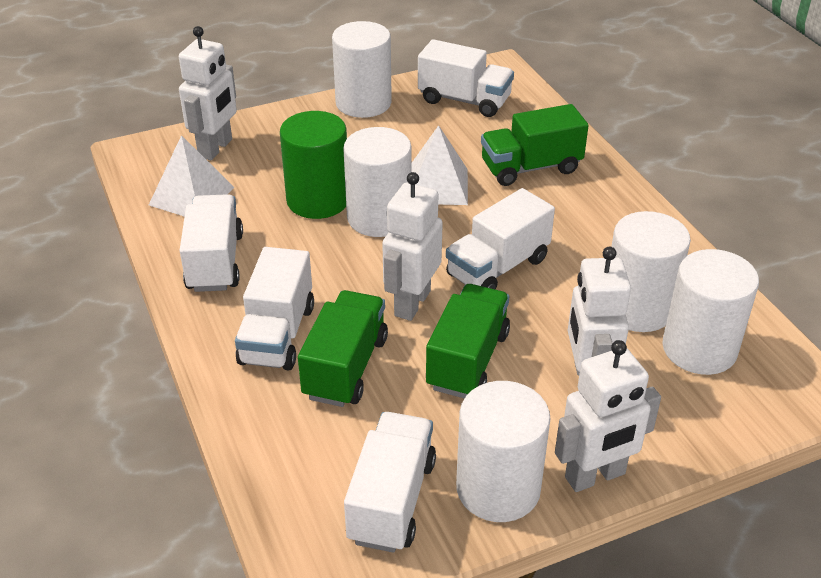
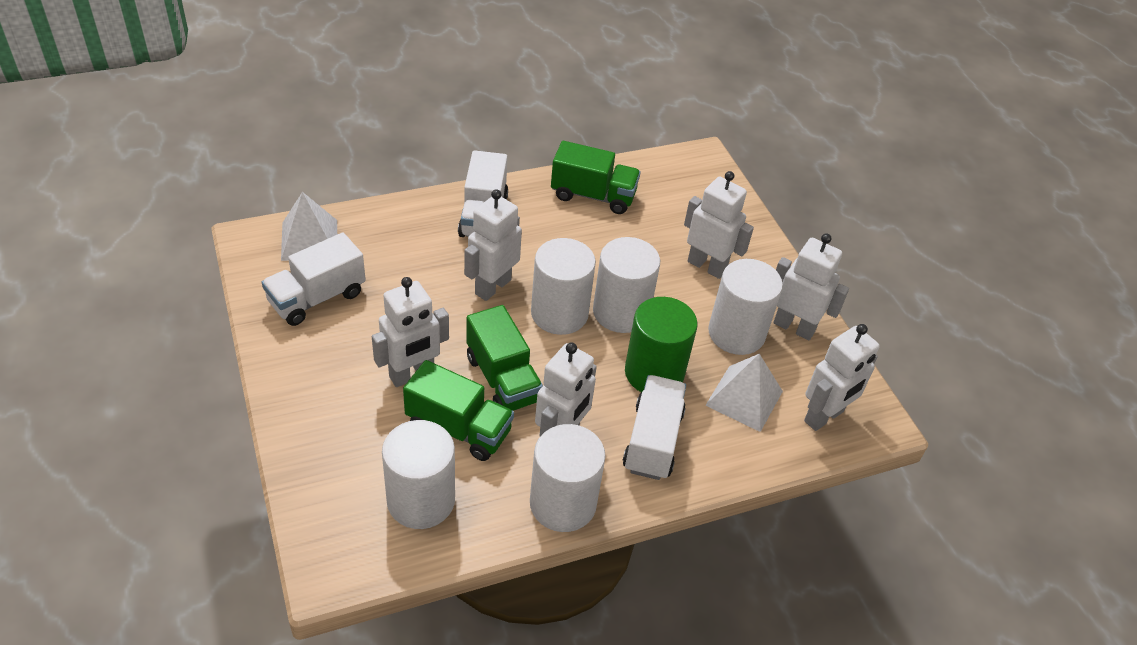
white robot: 4 -> 6
white truck: 5 -> 3

